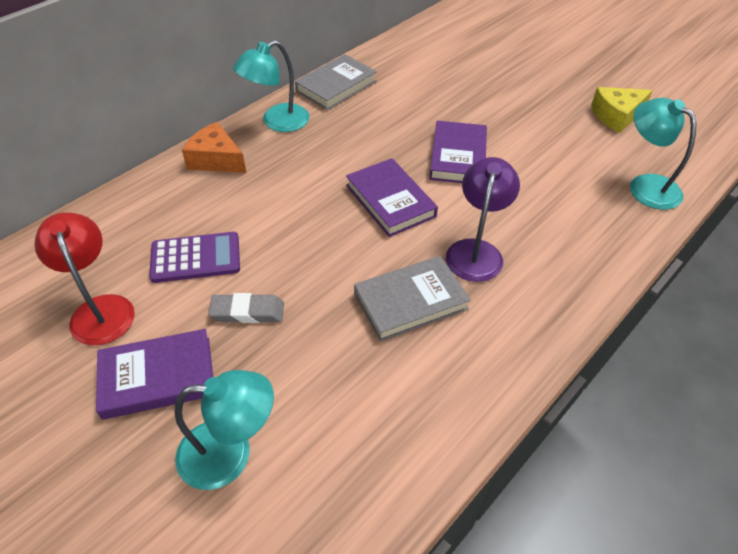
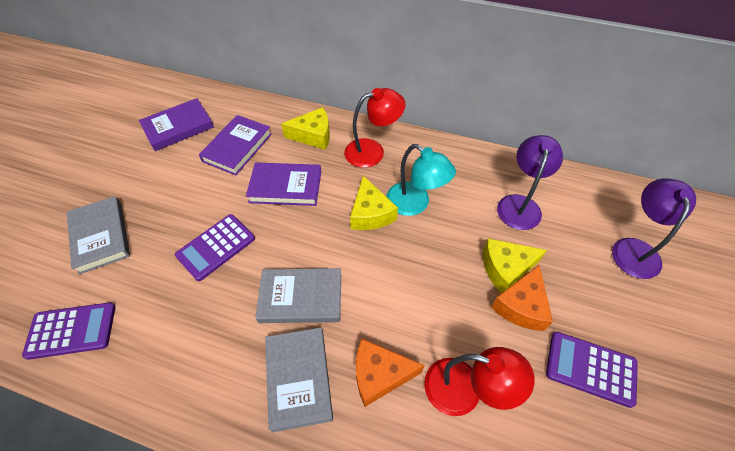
grey book: 2 -> 3
grey eraser: 1 -> 0
orange cheese: 1 -> 2
purple calculator: 1 -> 3
purple lamp: 1 -> 2
red lamp: 1 -> 2
turquoise lamp: 3 -> 1
yellow cheese: 1 -> 3

